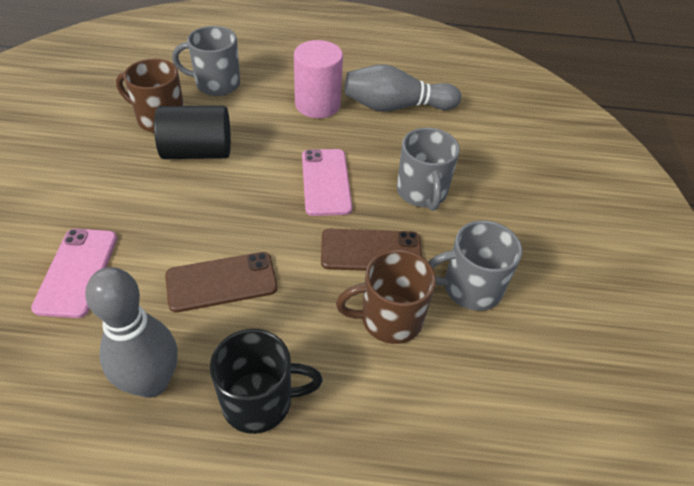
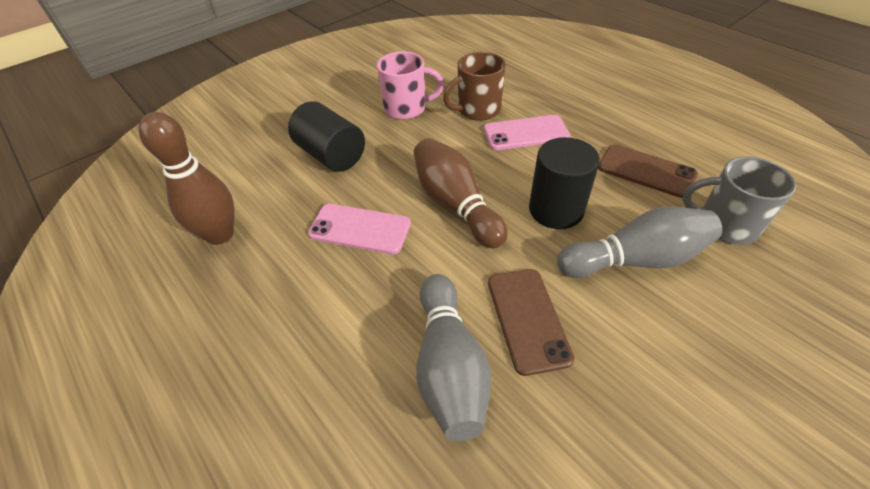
black cylinder: 1 -> 2
black mug: 1 -> 0
brown bowling pin: 0 -> 2
brown mug: 2 -> 1
grey mug: 3 -> 1
pink cylinder: 1 -> 0
pink mug: 0 -> 1

